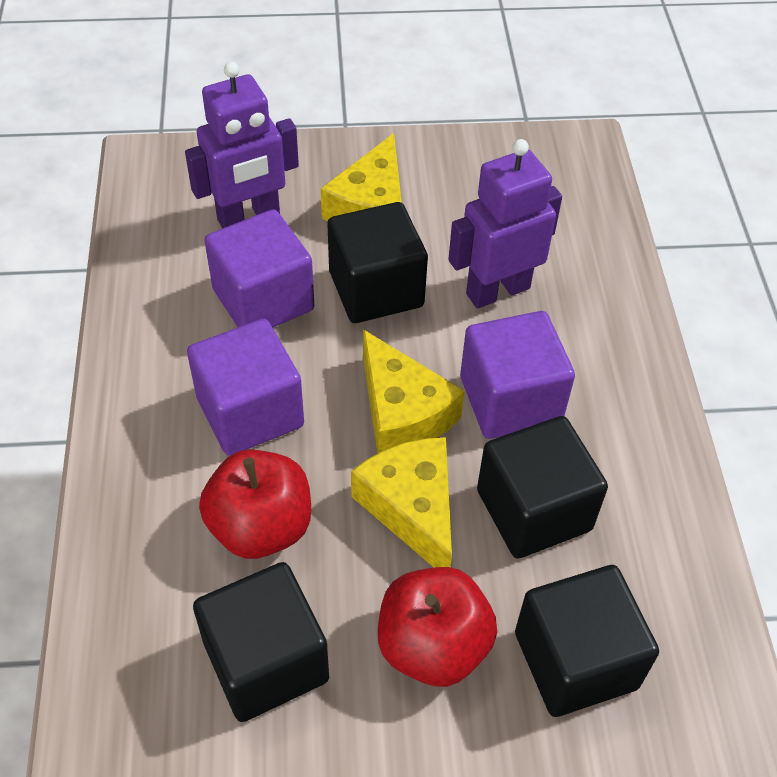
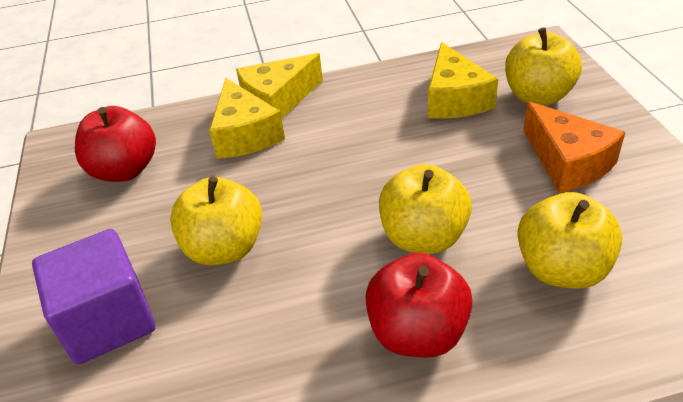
black cube: 4 -> 0
orange cheese: 0 -> 1
purple cube: 3 -> 1
purple robot: 2 -> 0
yellow apple: 0 -> 4

